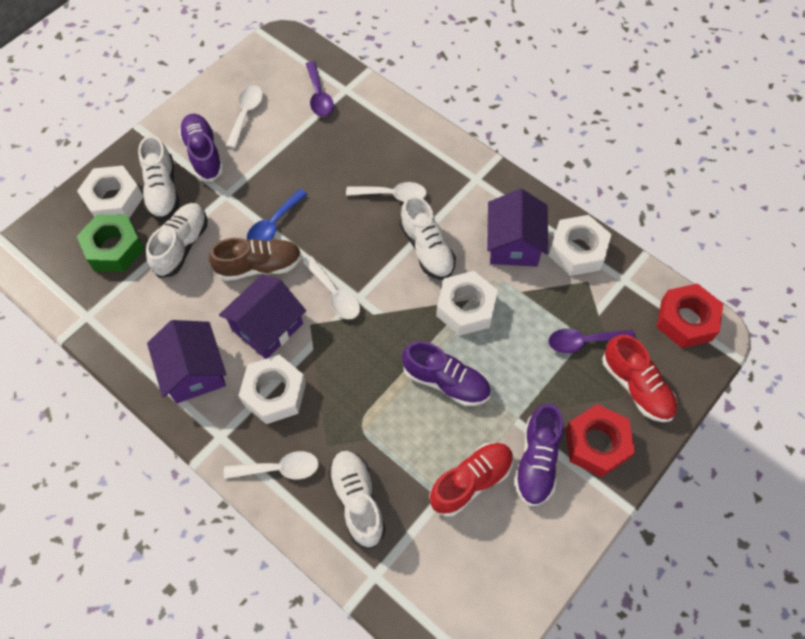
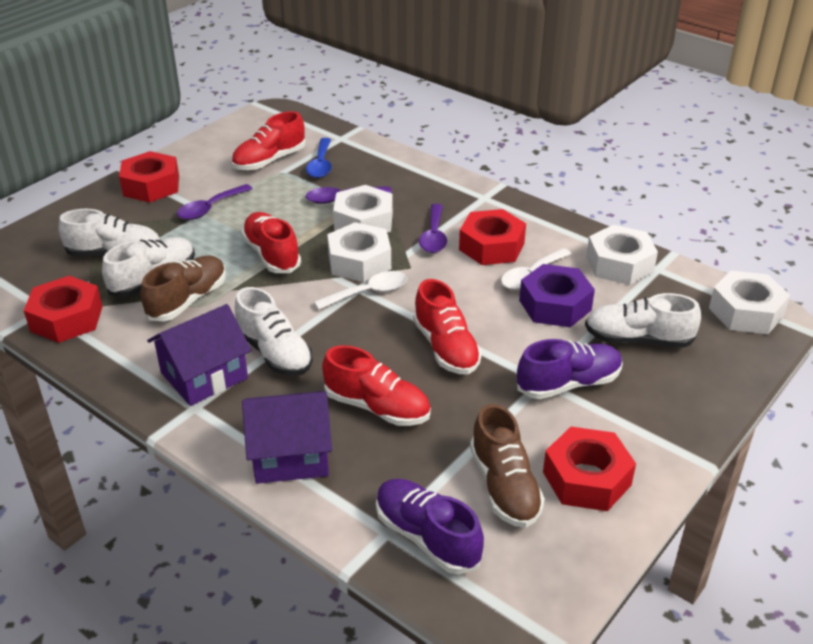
brown shoe: 1 -> 2
green nut: 1 -> 0
purple house: 3 -> 2
purple nut: 0 -> 1
purple shoe: 3 -> 2
purple spoon: 2 -> 3
red nut: 2 -> 4
red shoe: 2 -> 4
white spoon: 4 -> 2

